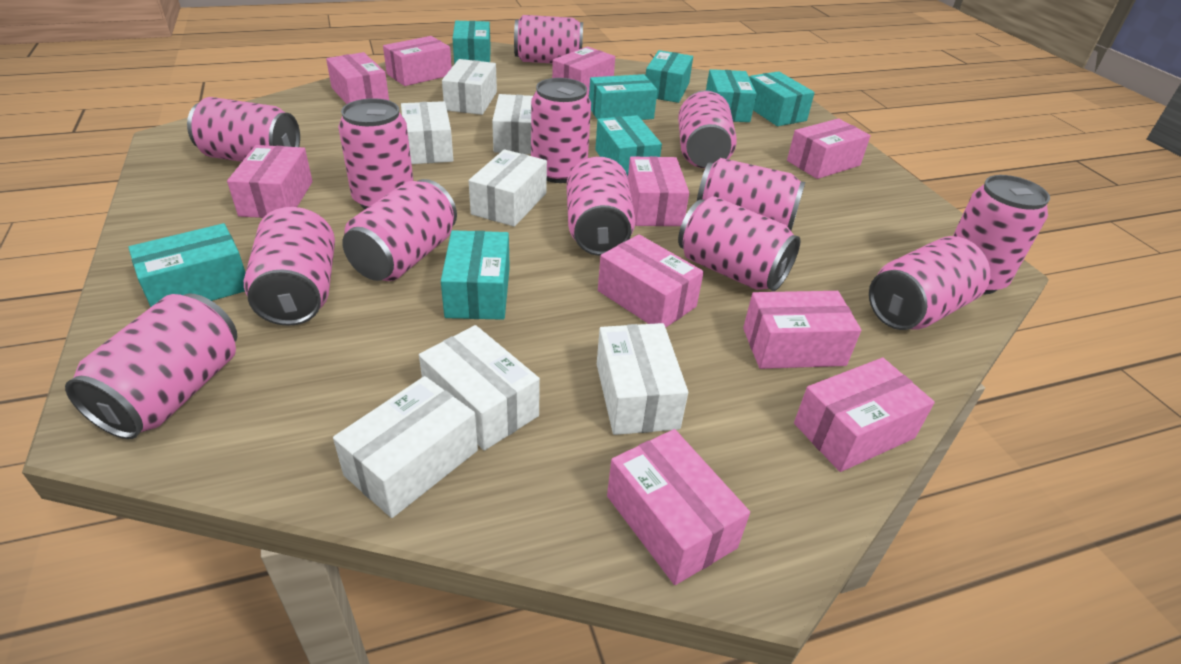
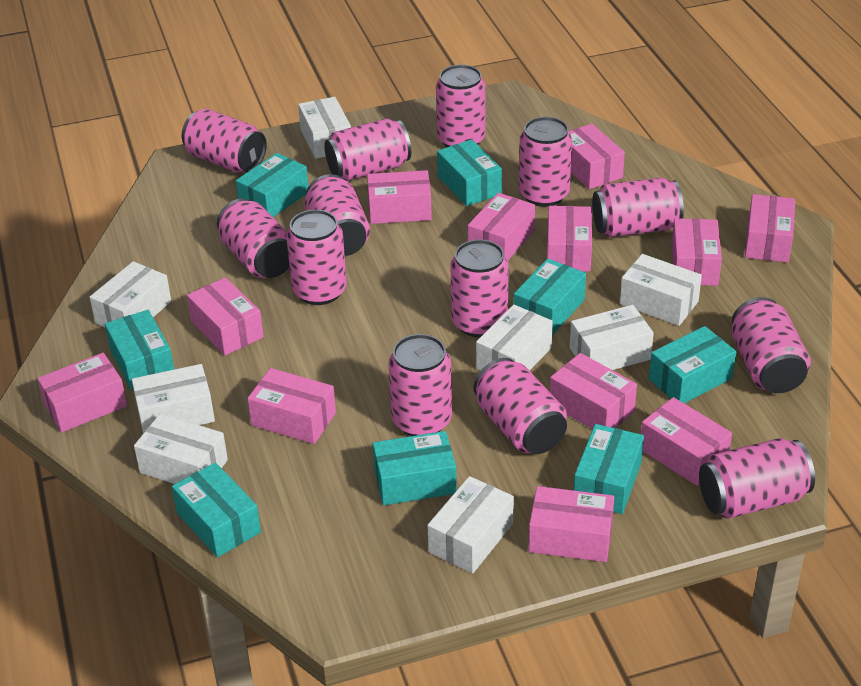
pink box: 10 -> 12
white box: 7 -> 8

